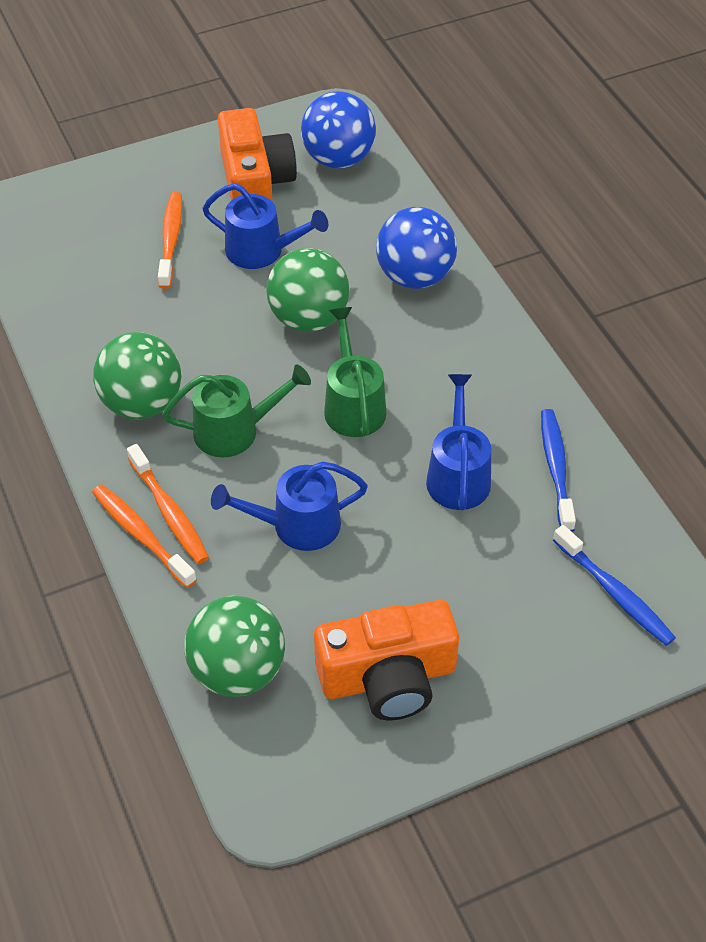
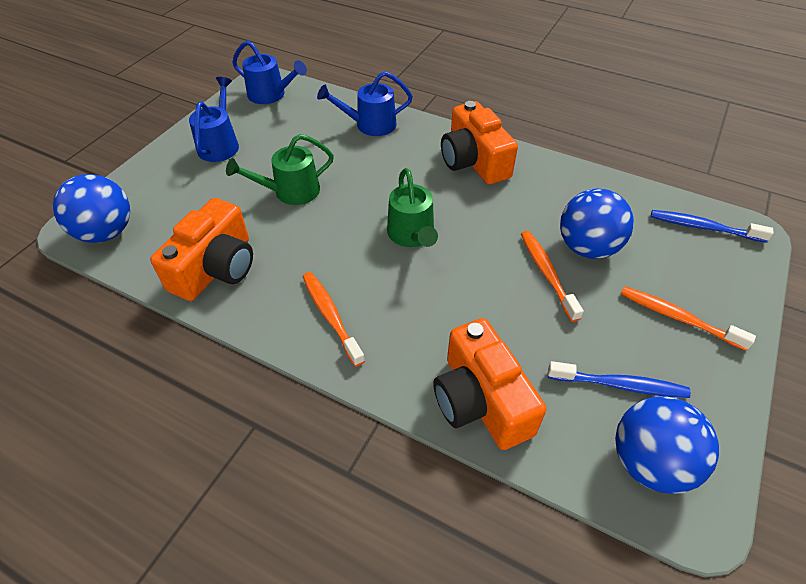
blue ball: 2 -> 3
green ball: 3 -> 0
orange camera: 2 -> 3

